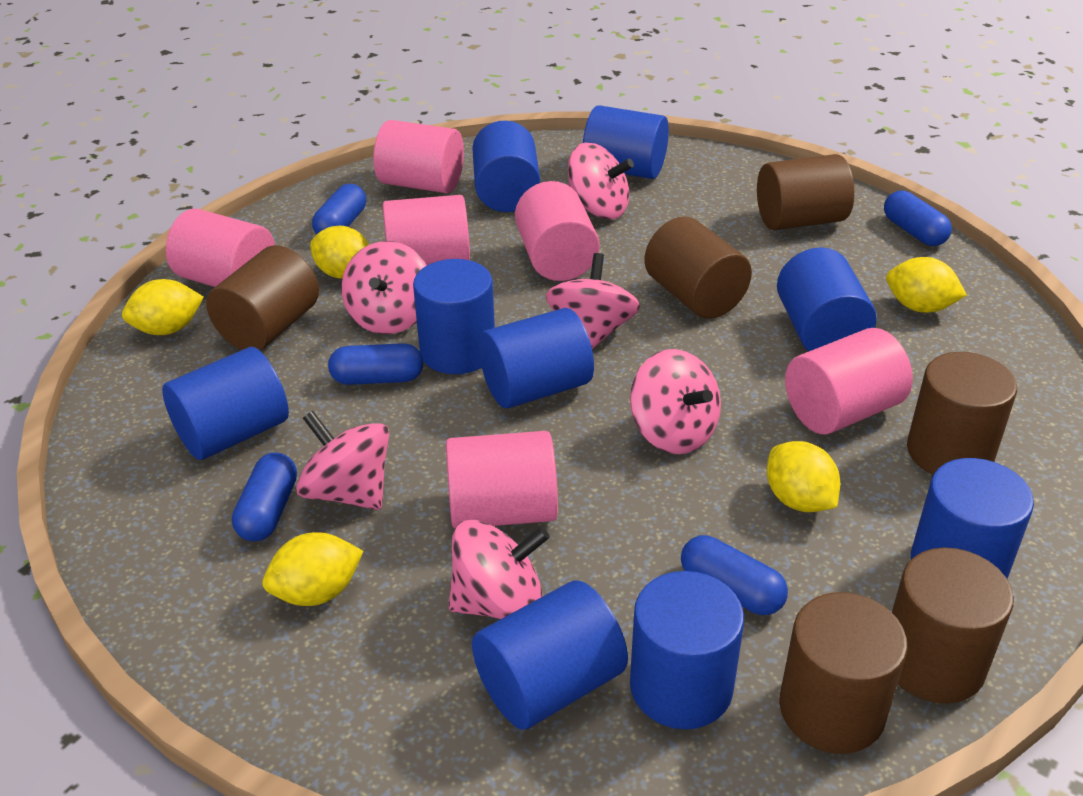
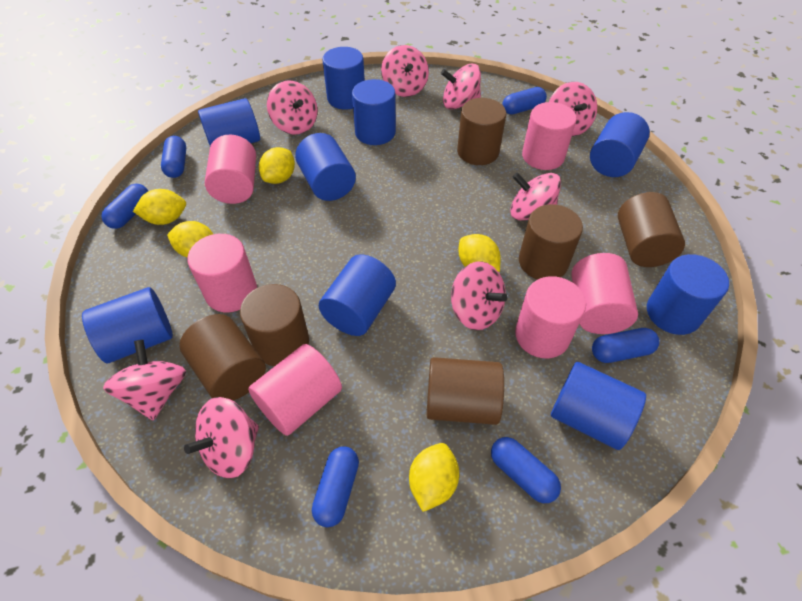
blue capsule: 5 -> 6
pink spinning top: 6 -> 8

